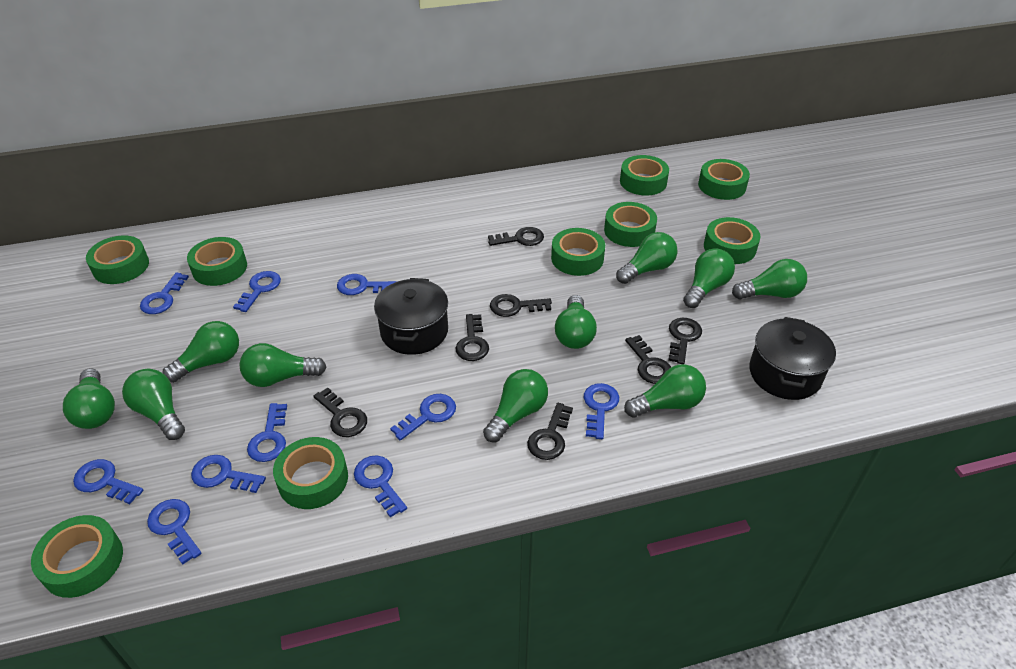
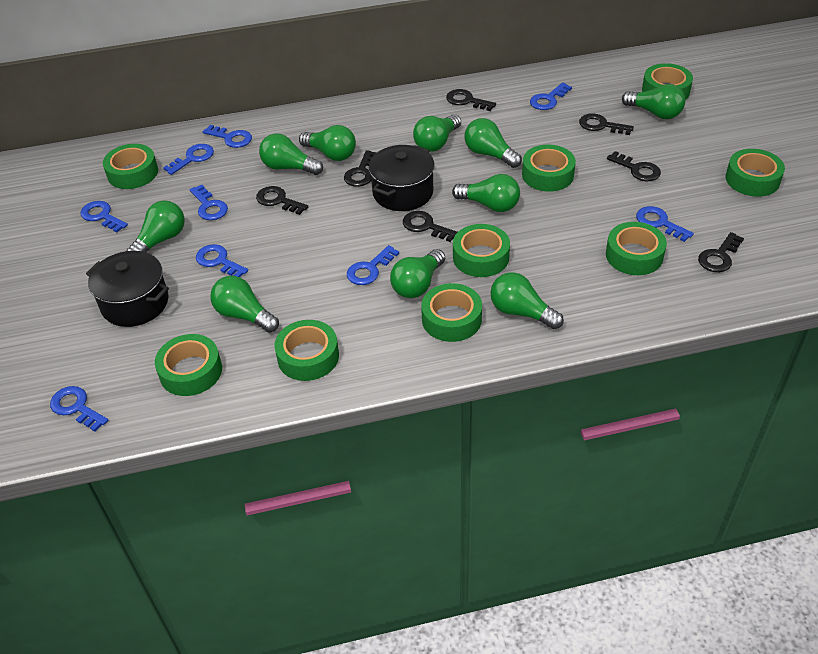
blue key: 10 -> 9

